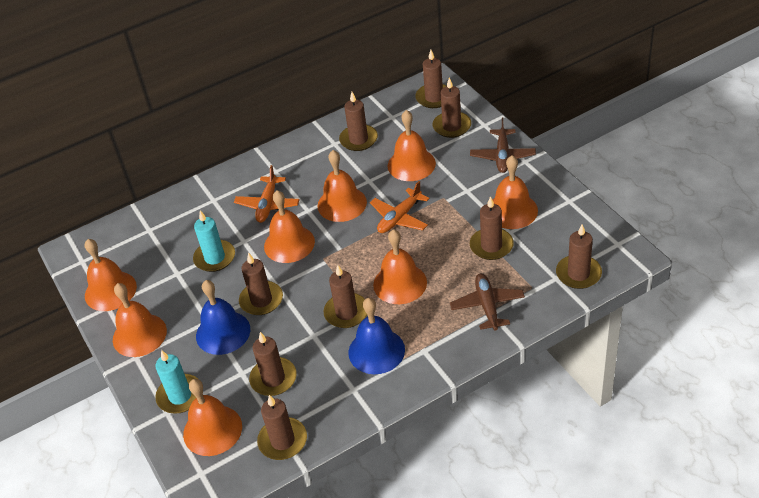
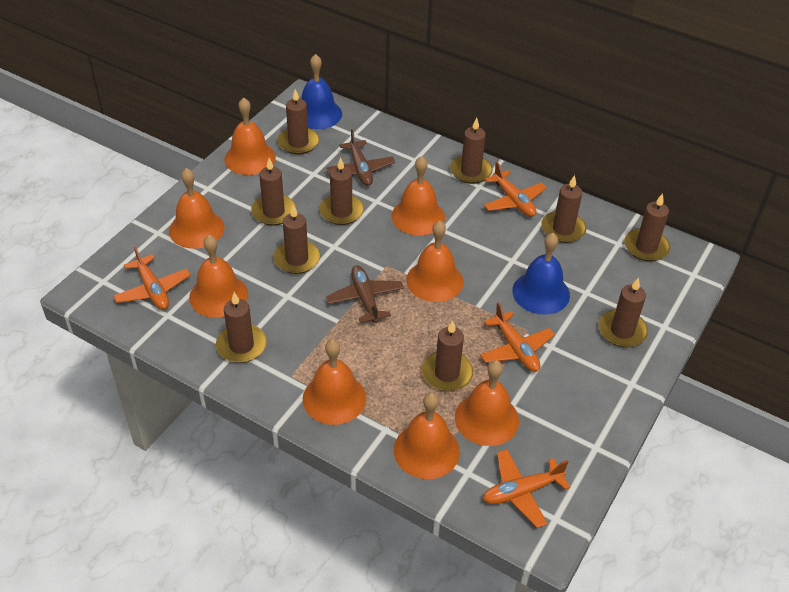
brown candle: 9 -> 10
orange plane: 2 -> 4
turquoise candle: 2 -> 0

